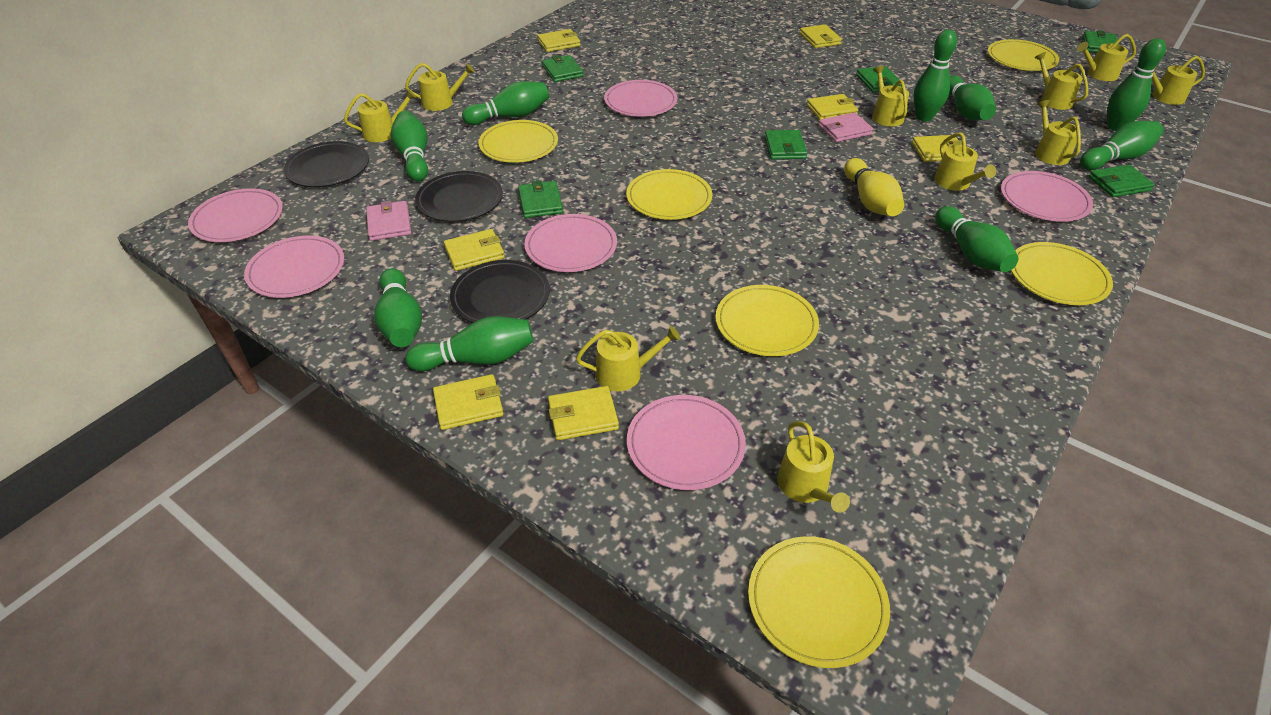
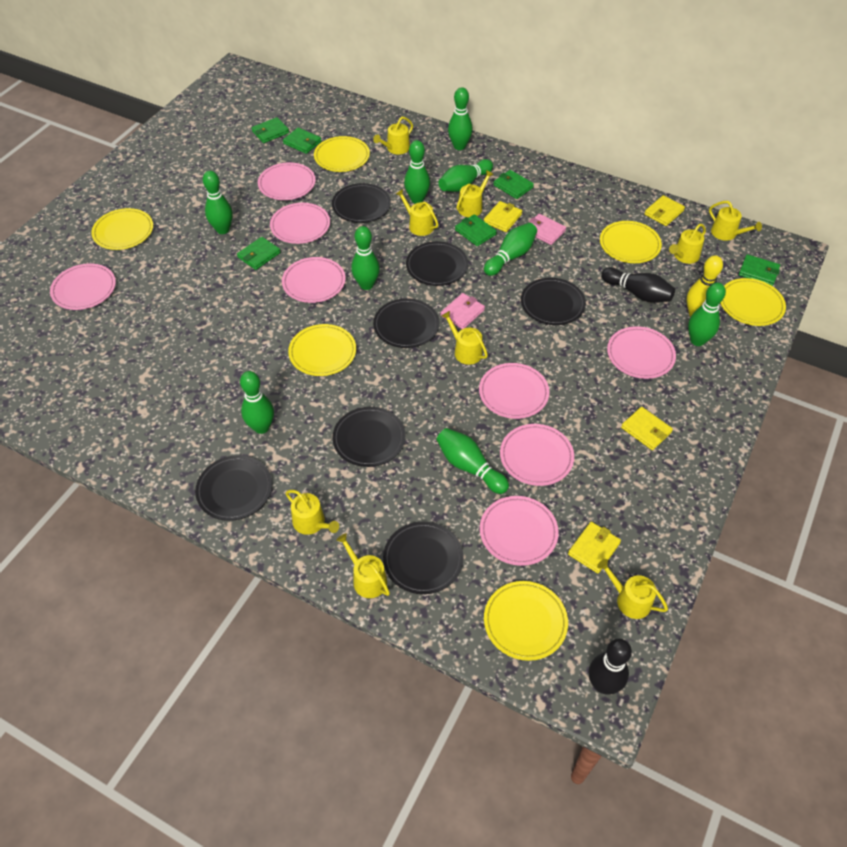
black bowling pin: 0 -> 2
black plate: 3 -> 7
pink plate: 6 -> 8
yellow wallet: 7 -> 4
yellow watering can: 10 -> 9

